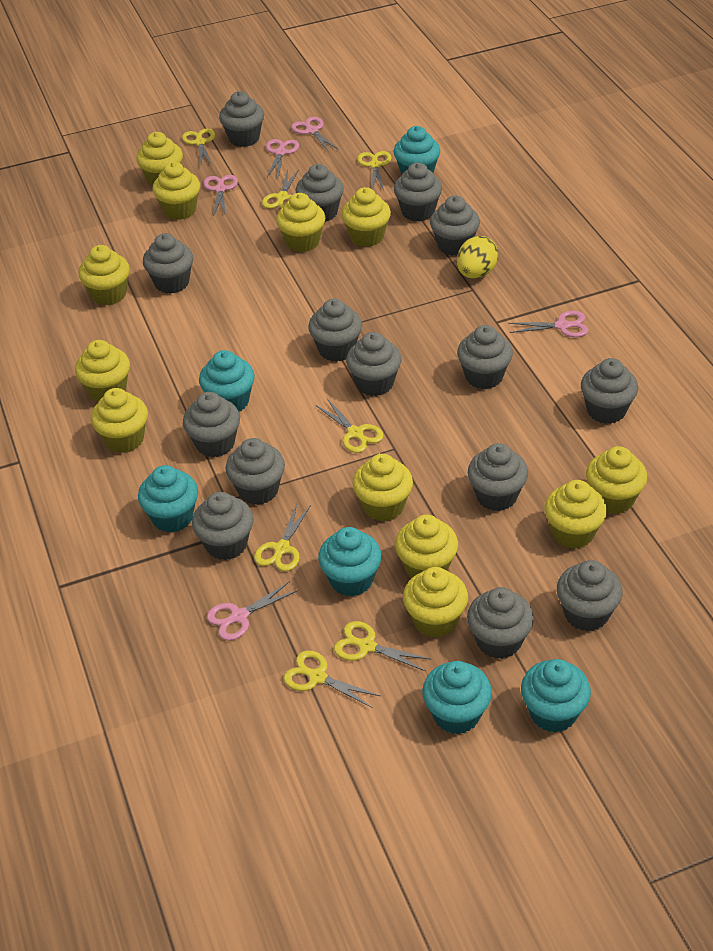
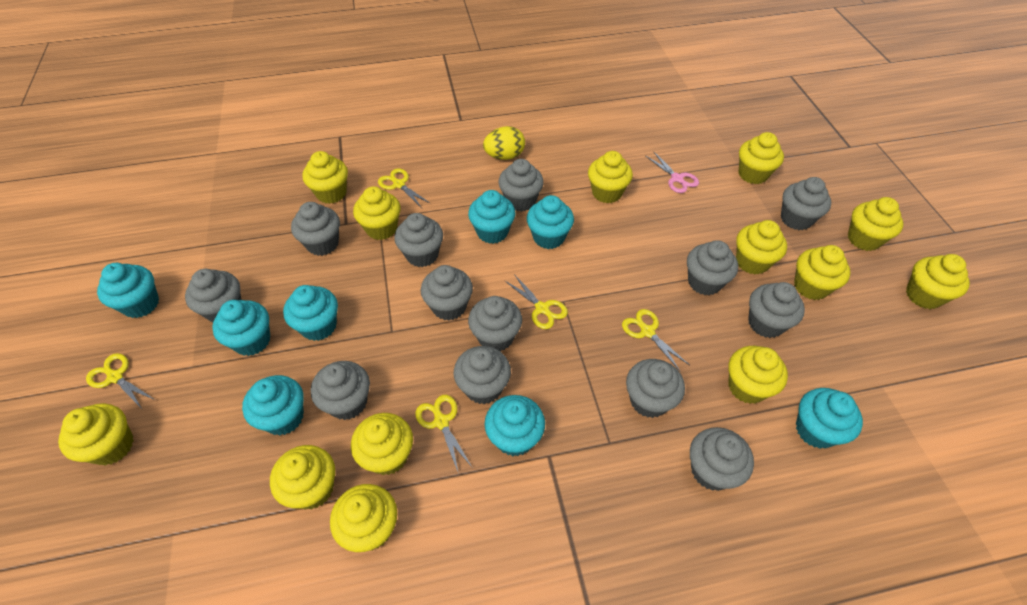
grey cupcake: 15 -> 13
pink scissors: 5 -> 1
turquoise cupcake: 6 -> 8
yellow cupcake: 12 -> 13
yellow scissors: 7 -> 5

